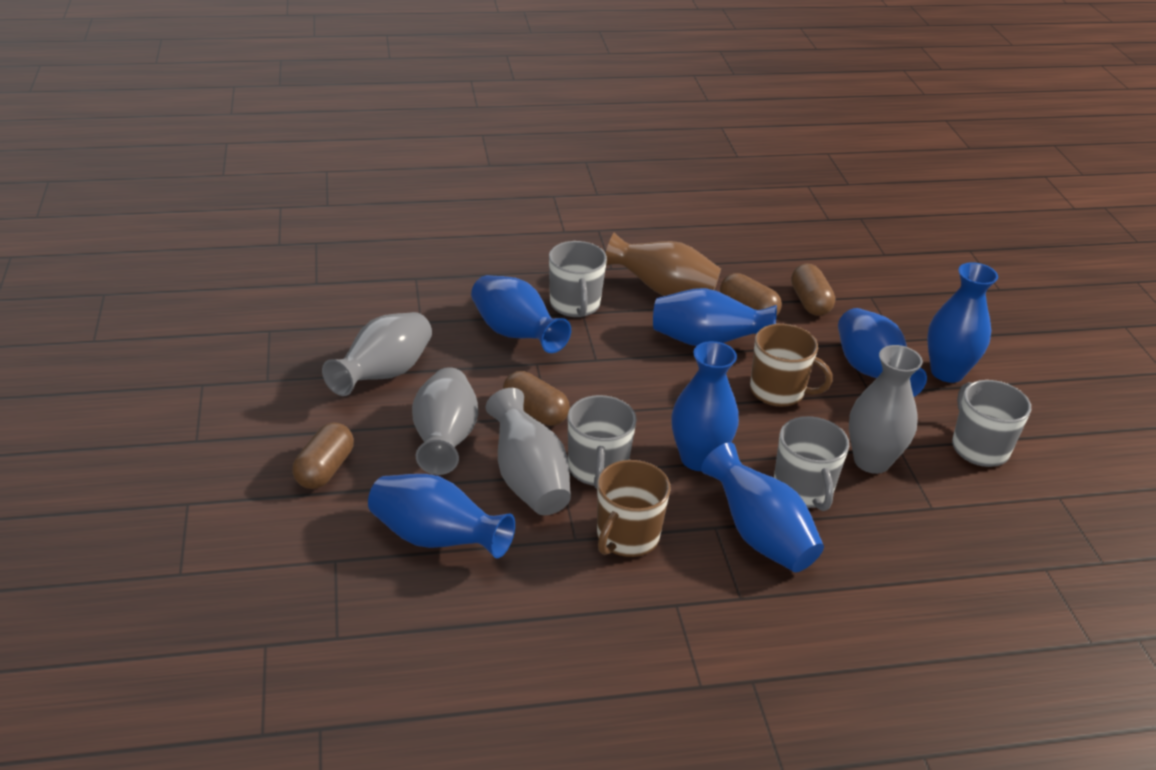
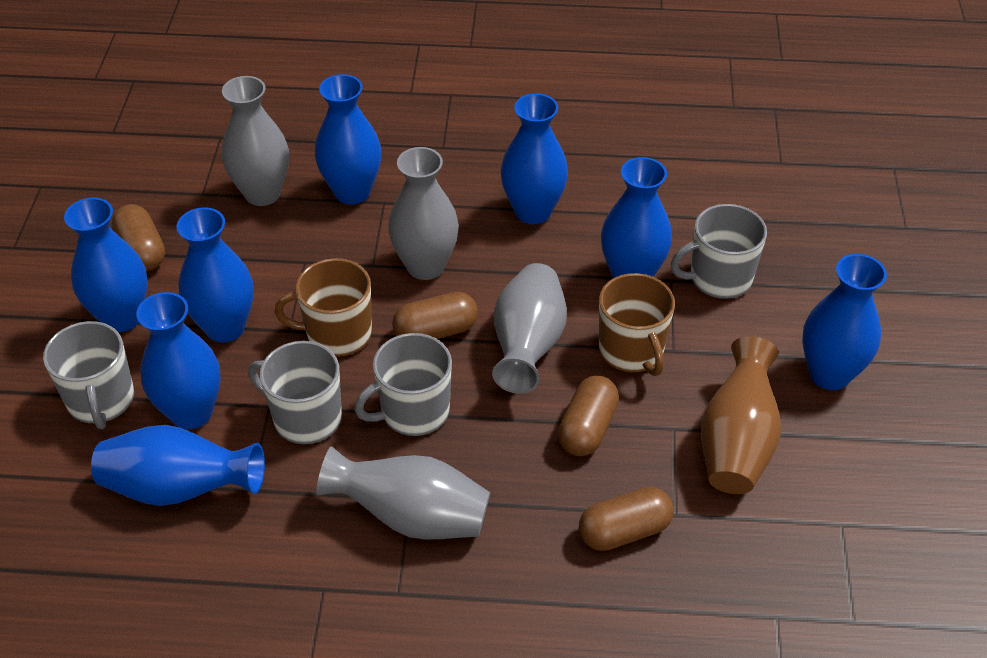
blue vase: 7 -> 8

